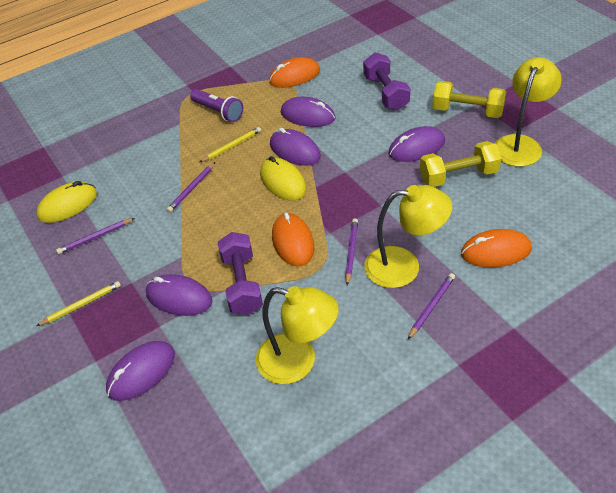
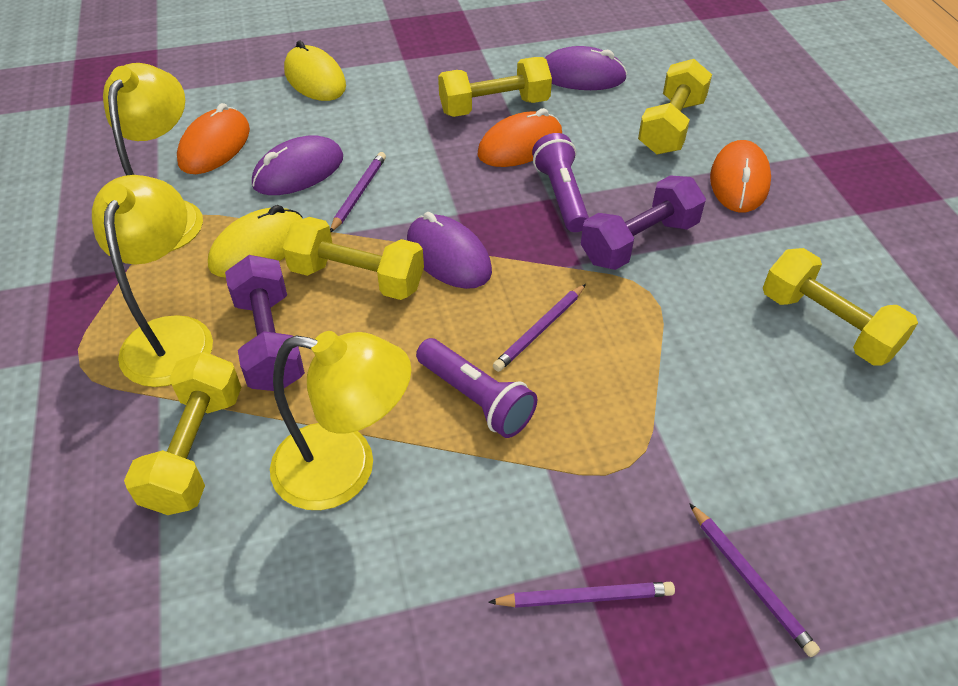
purple flashlight: 1 -> 2
purple mouse: 5 -> 3
yellow dumbbell: 2 -> 5
yellow pencil: 2 -> 0

